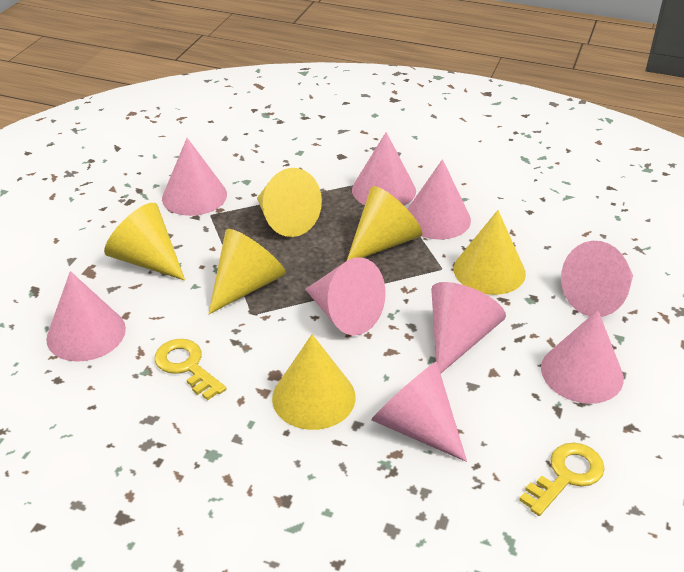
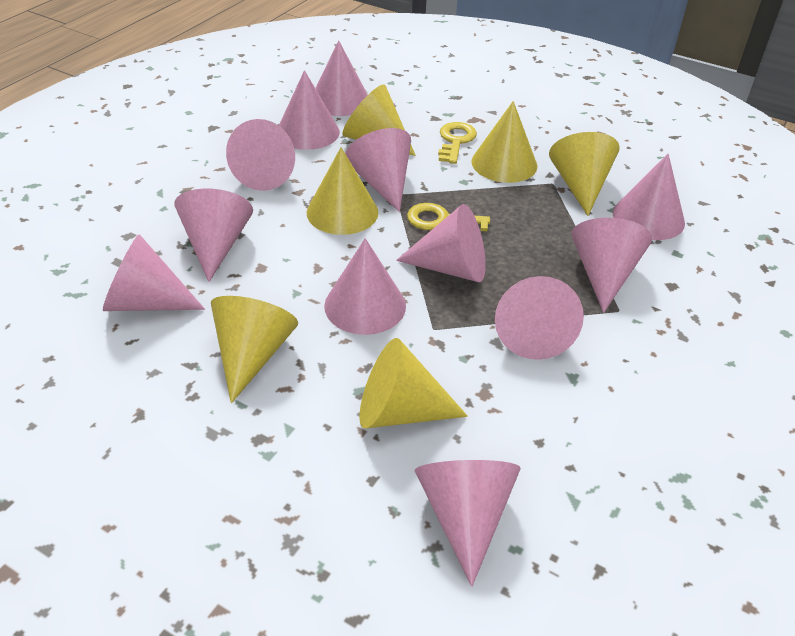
pink cone: 9 -> 12

